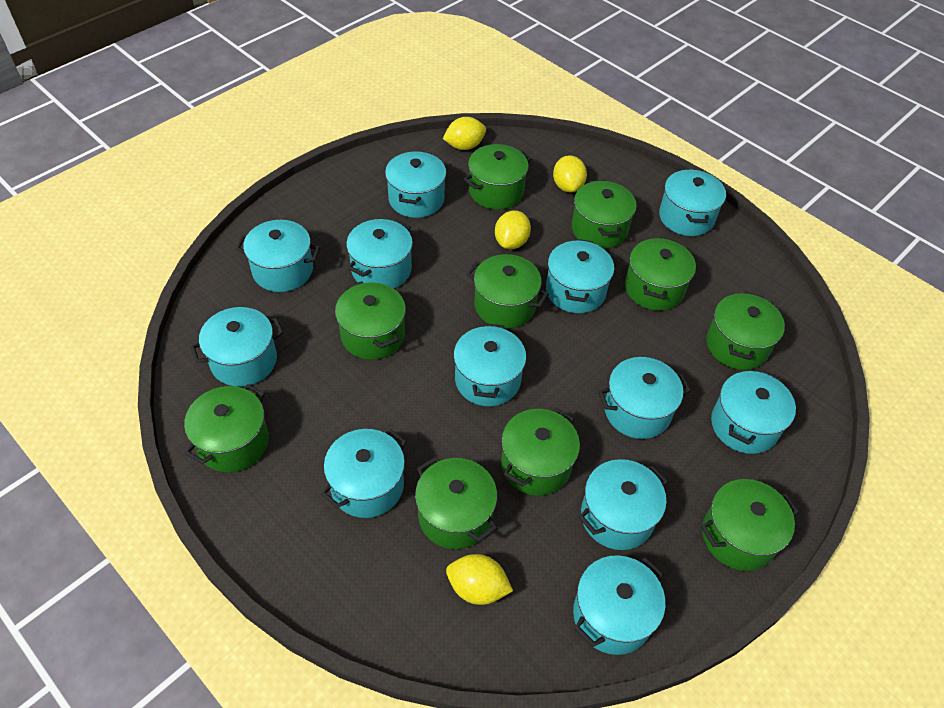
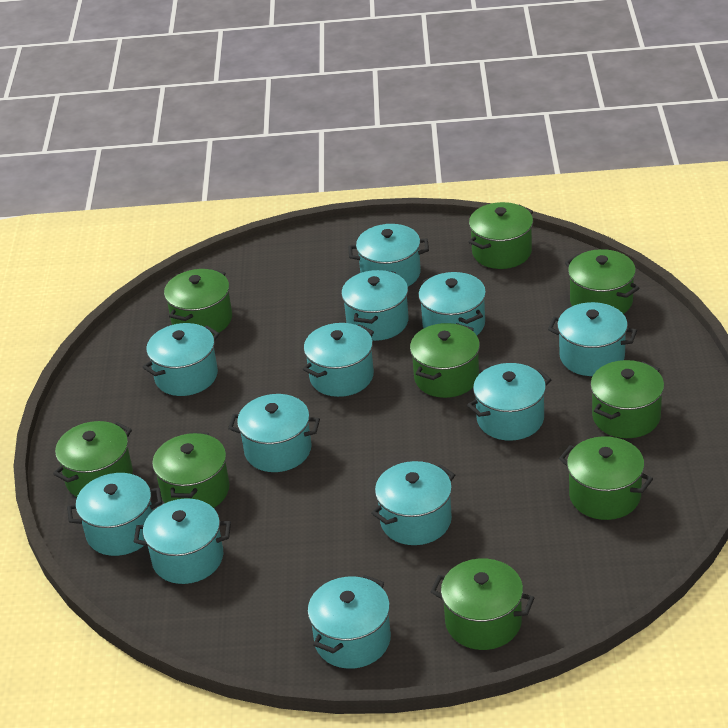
green pot: 10 -> 9
yellow lemon: 4 -> 0

